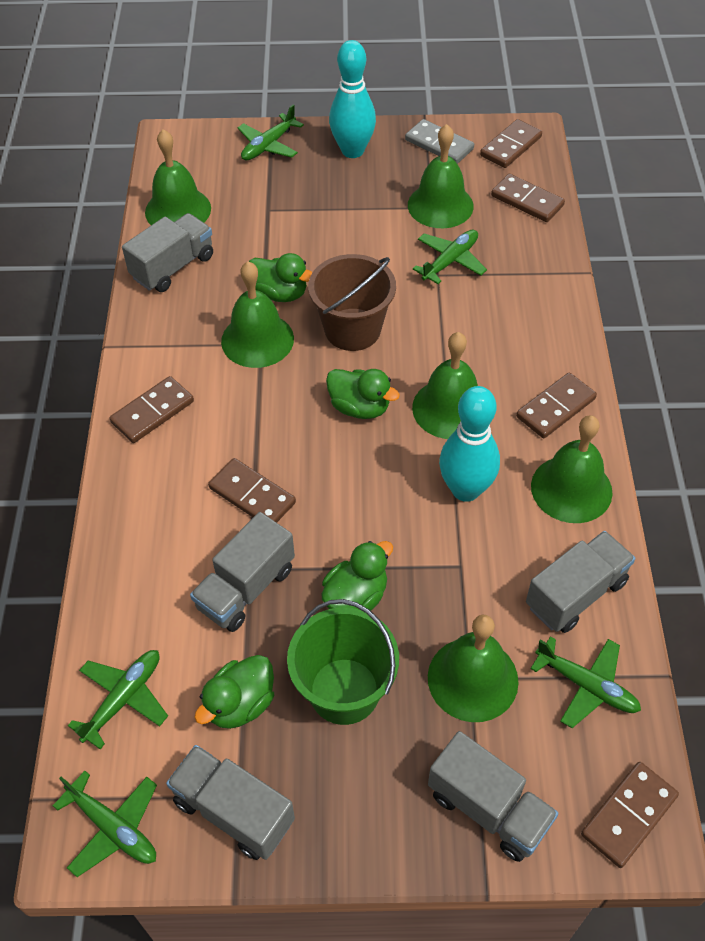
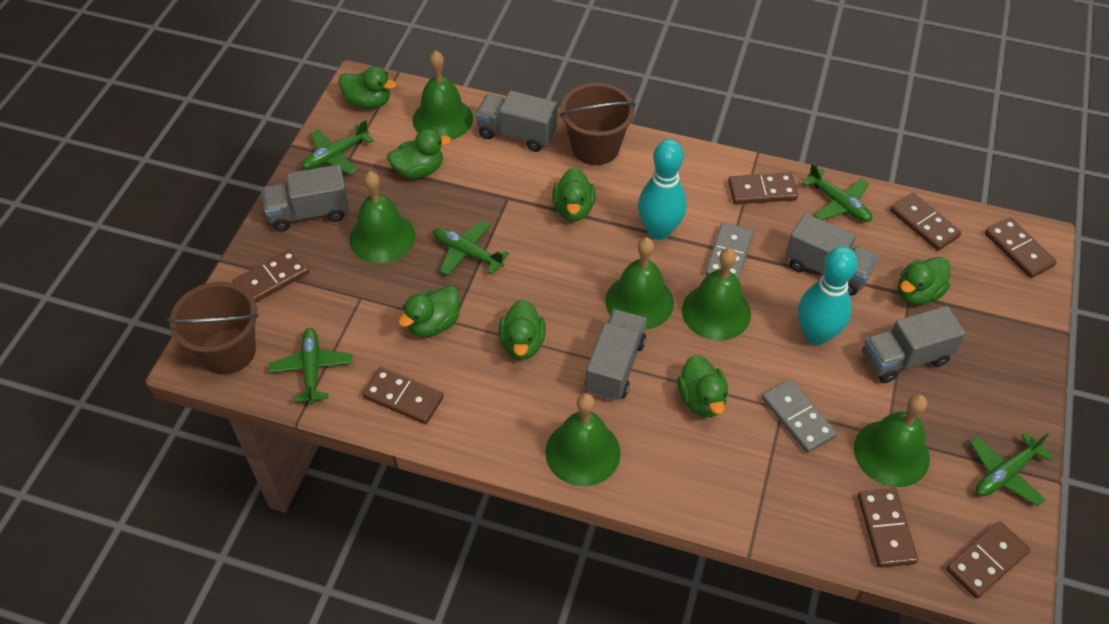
brown bucket: 1 -> 2
brown domino: 6 -> 7
green bucket: 1 -> 0
green duck: 4 -> 7
grey domino: 1 -> 2

